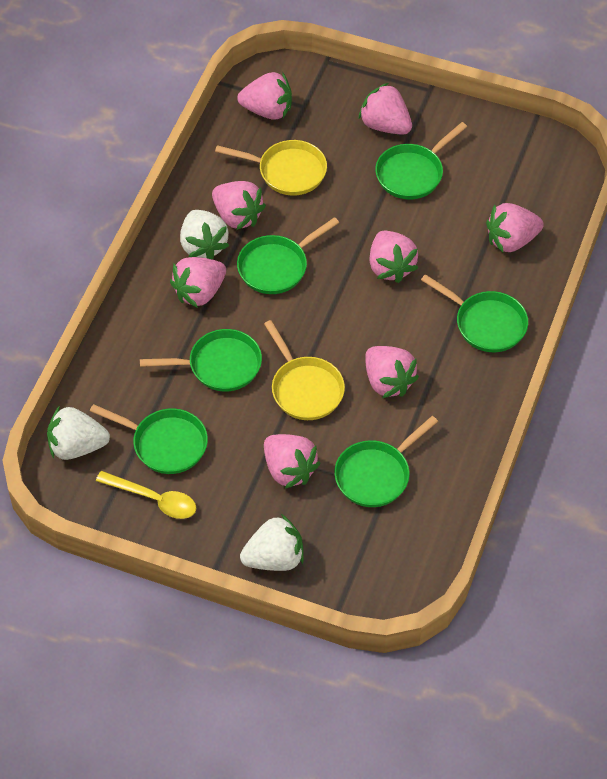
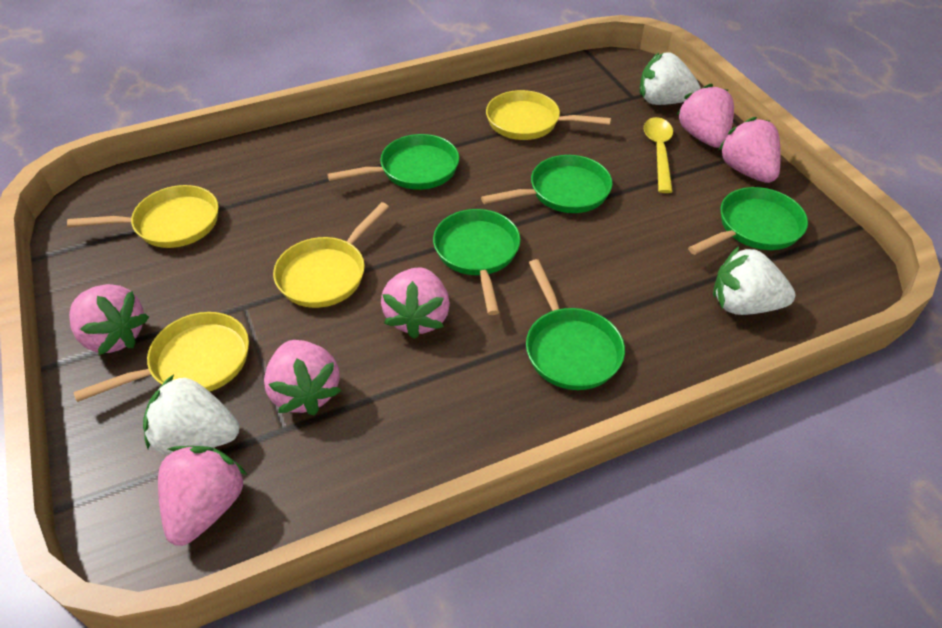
green pan: 6 -> 5
pink strawberry: 8 -> 6
yellow pan: 2 -> 4

